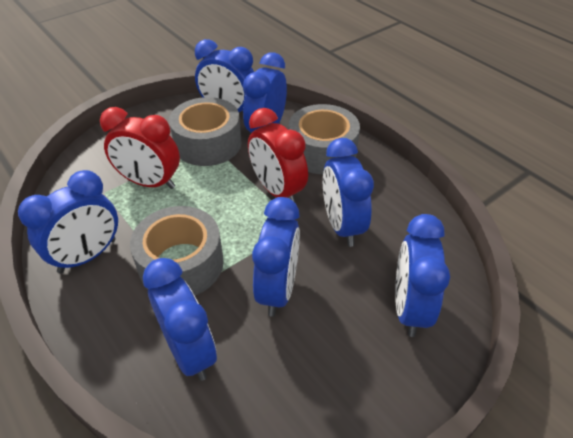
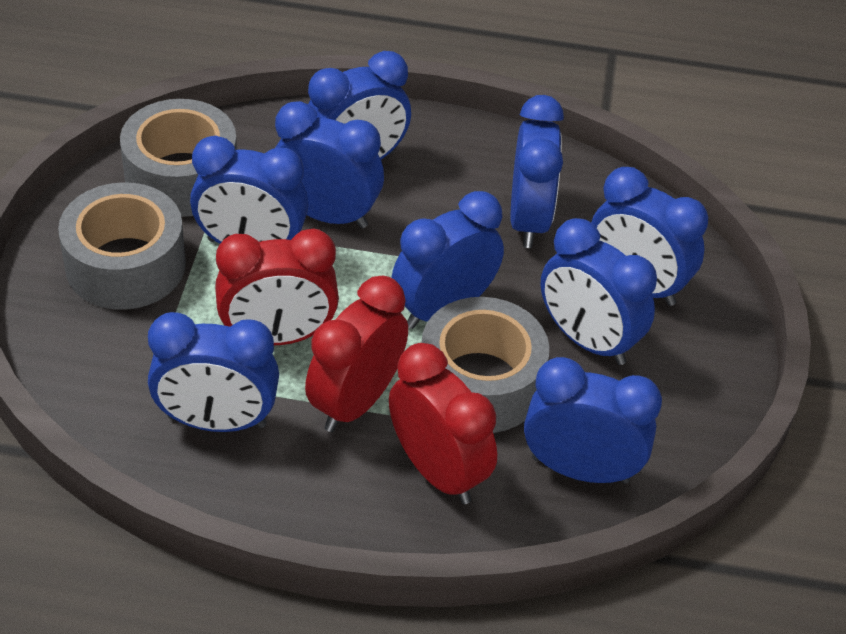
blue clock: 7 -> 9
red clock: 2 -> 3

